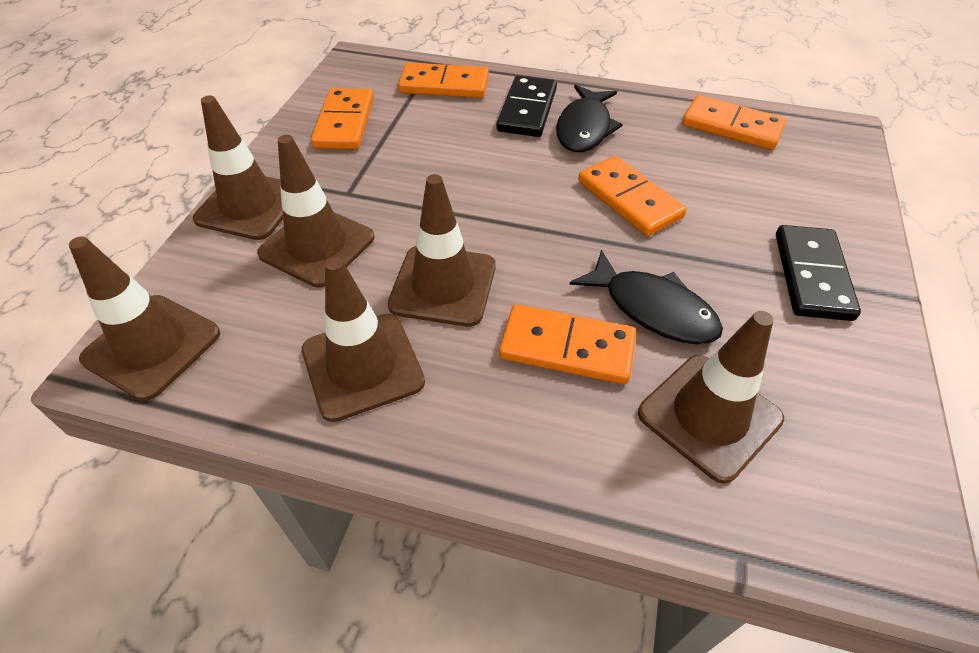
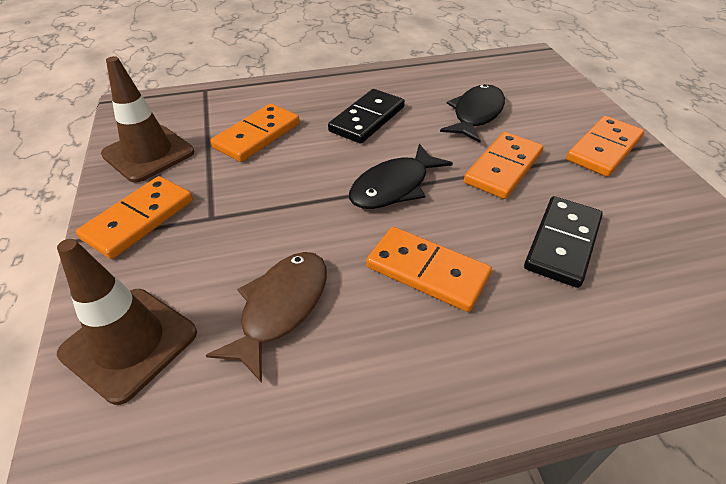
brown fish: 0 -> 1
brown traffic cone: 6 -> 2

